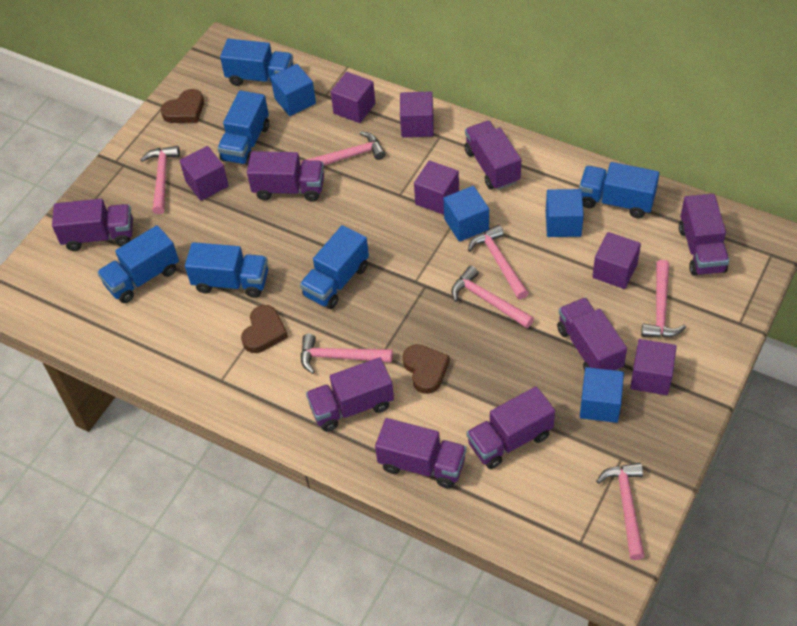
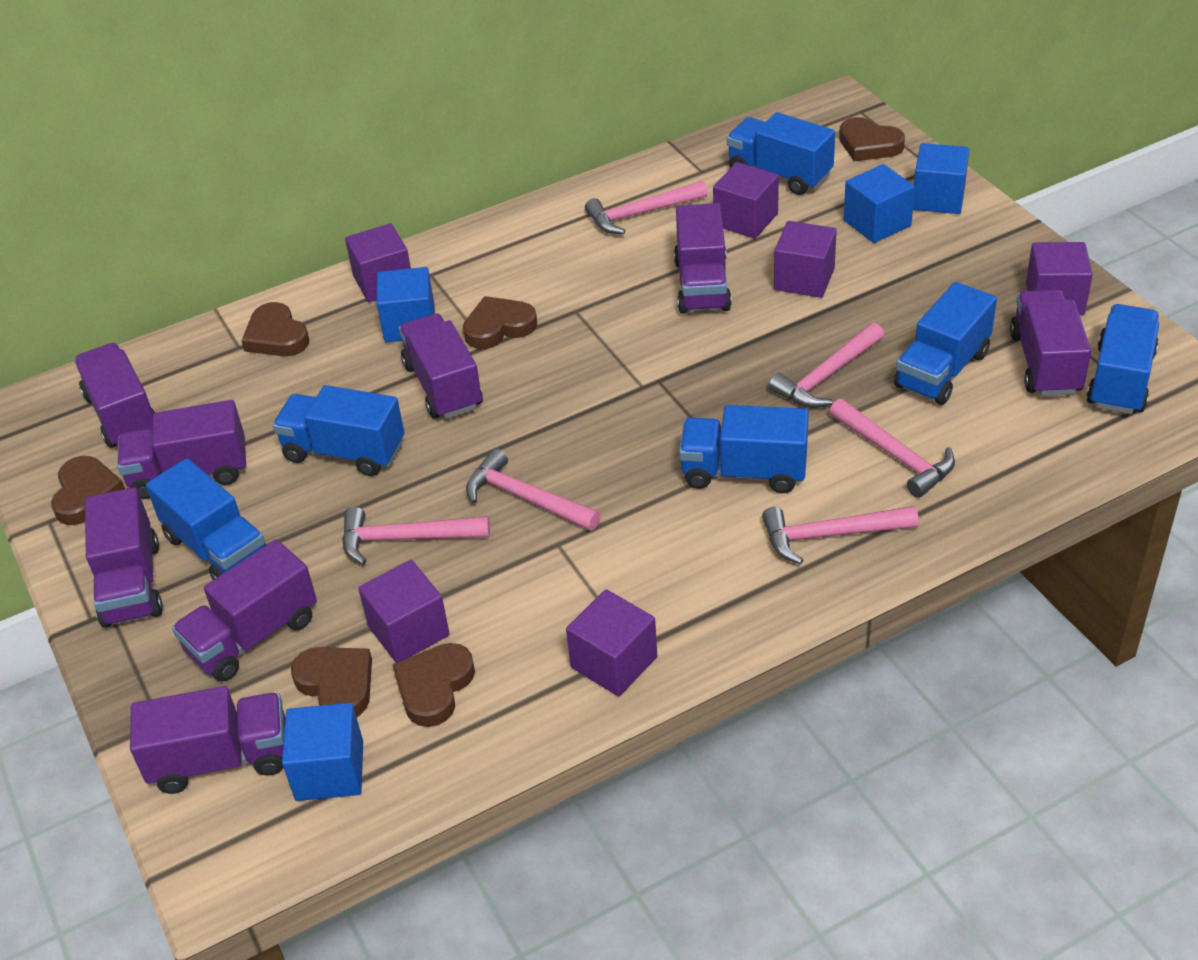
brown heart: 3 -> 6
pink hammer: 7 -> 6

